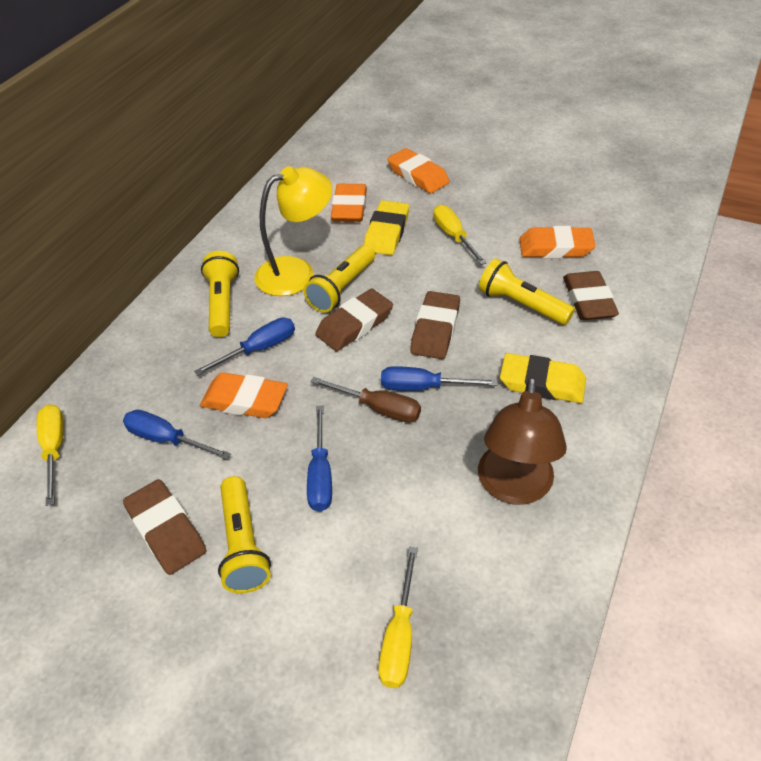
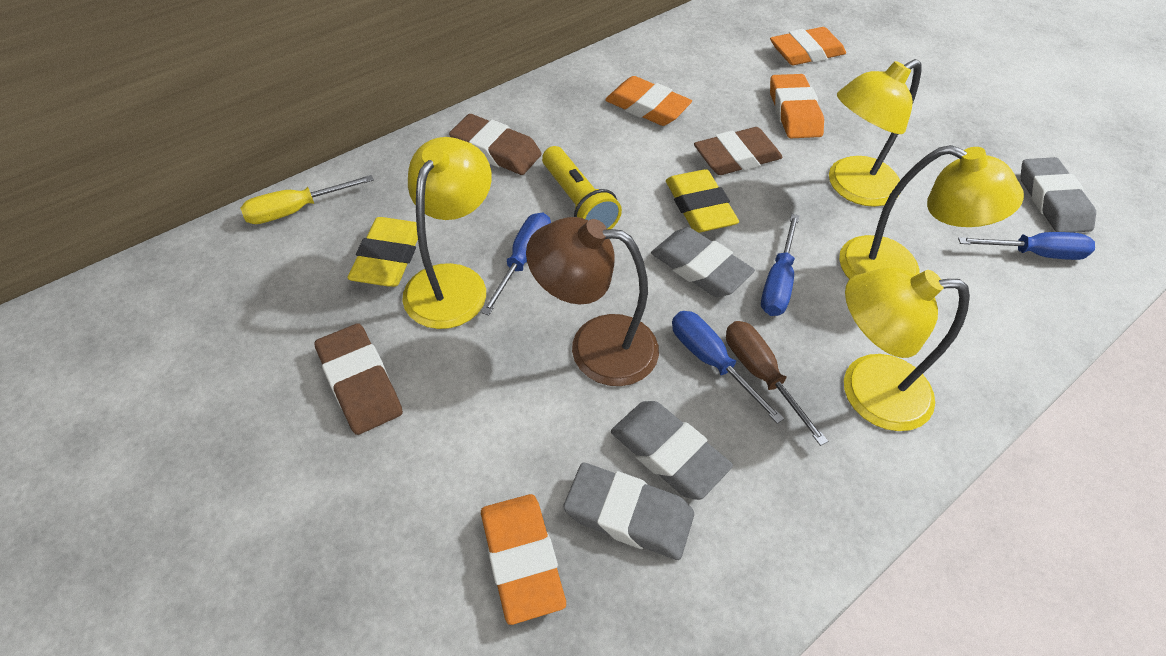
brown eraser: 4 -> 3
grey eraser: 0 -> 4
yellow flashlight: 4 -> 1
yellow lamp: 1 -> 4
yellow screwdriver: 3 -> 1

